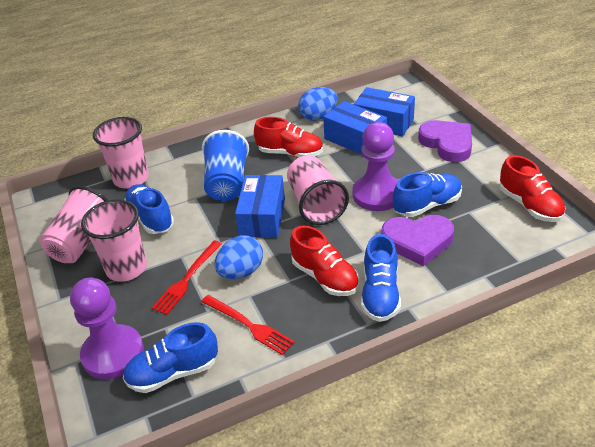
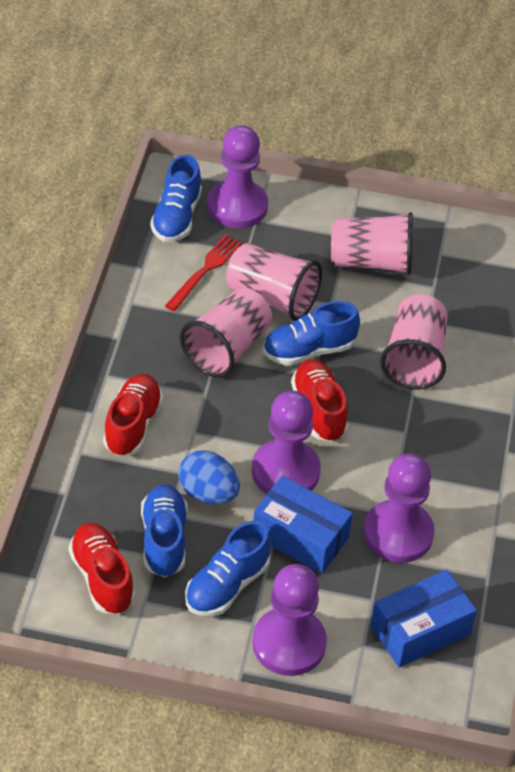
blue box: 3 -> 2
blue cup: 1 -> 0
blue egg: 2 -> 1
purple heart: 2 -> 0
purple pawn: 2 -> 4
red fork: 2 -> 1

